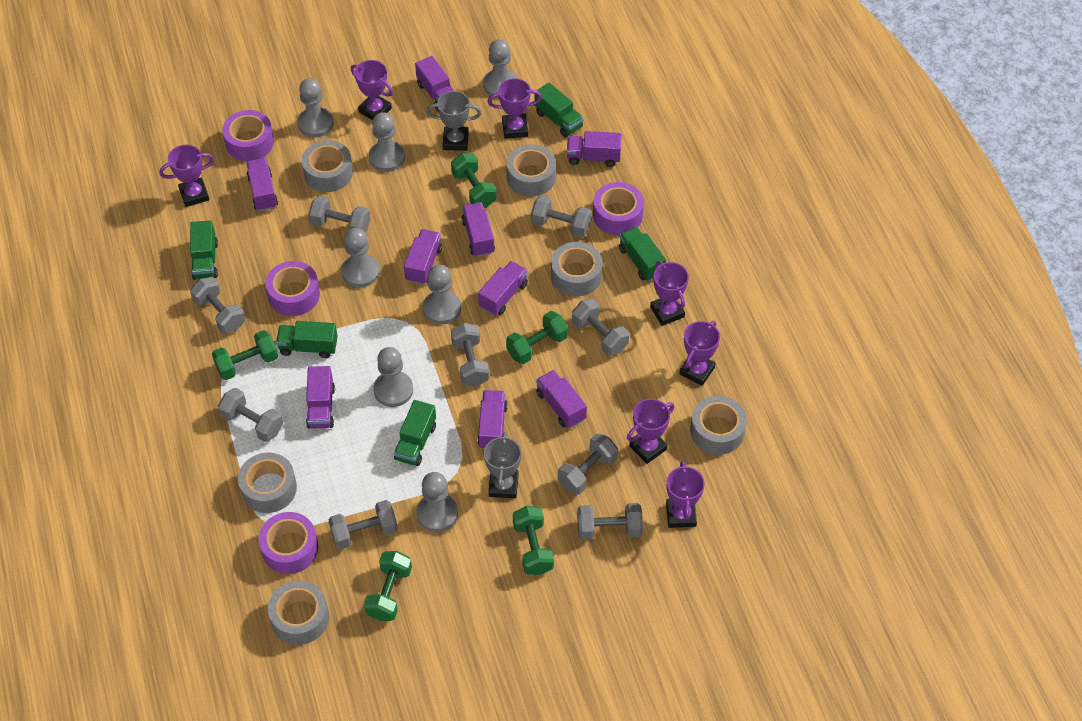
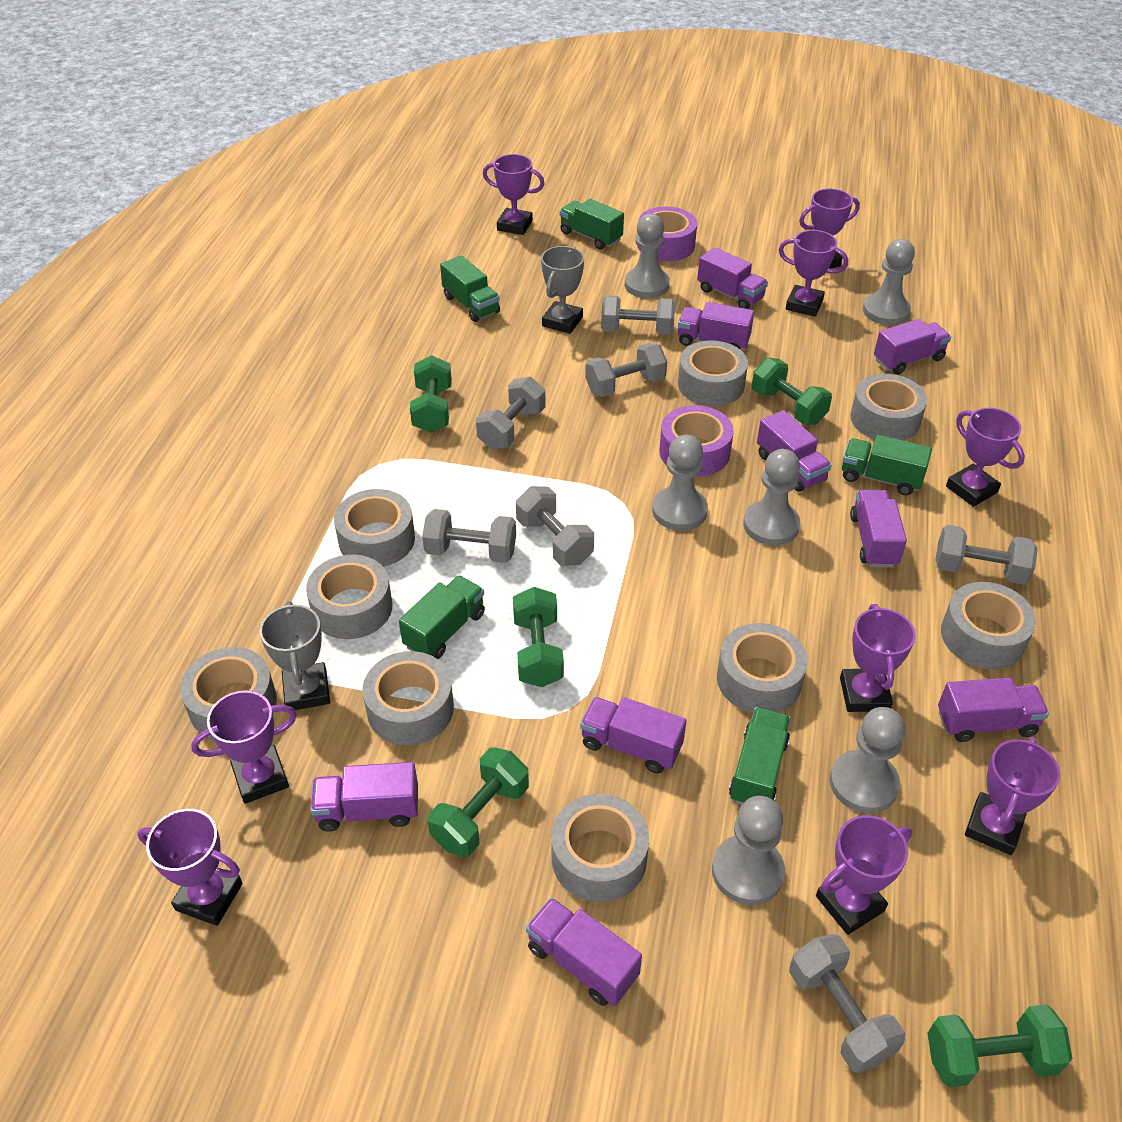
grey dumbbell: 9 -> 7
grey pawn: 7 -> 6
grey tape: 6 -> 9
purple tape: 4 -> 2
purple trophy: 7 -> 9

